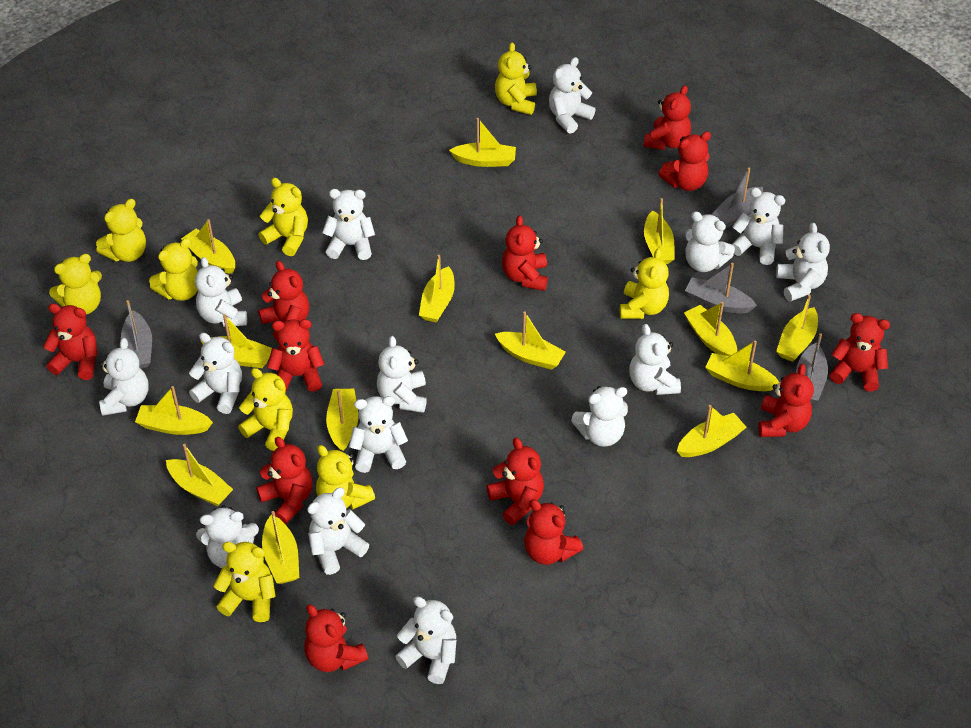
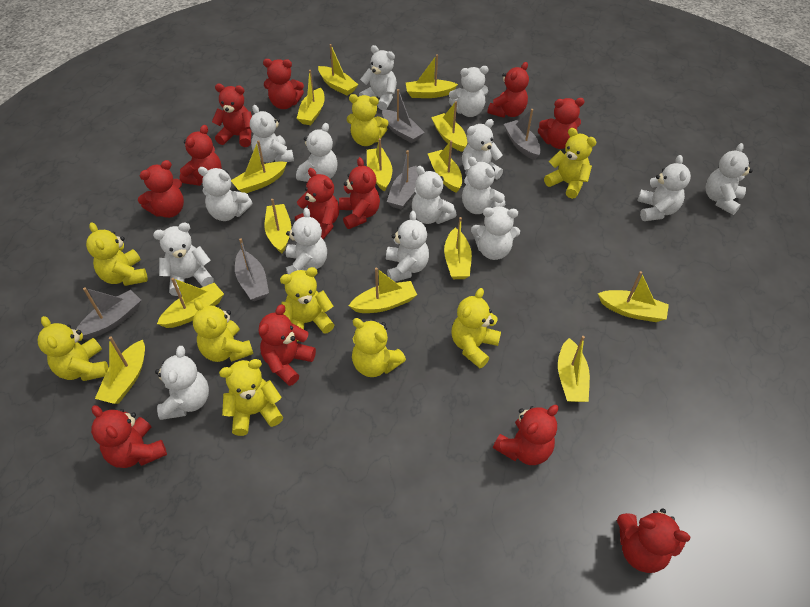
grey boat: 4 -> 5

